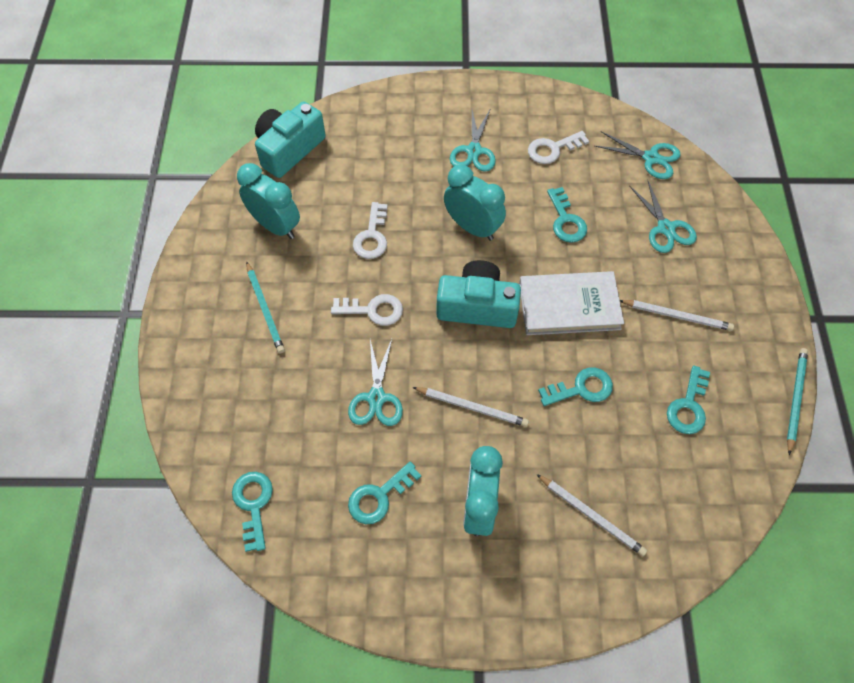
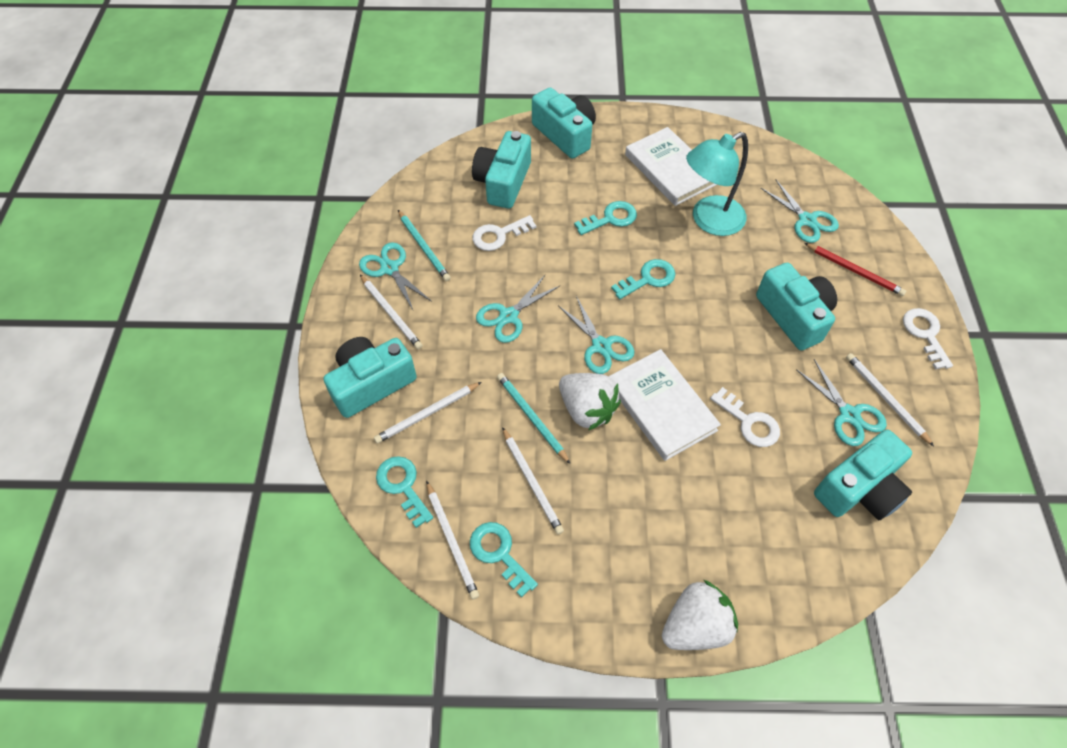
red pencil: 0 -> 1
turquoise camera: 2 -> 5
turquoise clock: 3 -> 0
turquoise key: 5 -> 4
turquoise lamp: 0 -> 1
turquoise scissors: 4 -> 5
white book: 1 -> 2
white pencil: 3 -> 5
white strawberry: 0 -> 2

